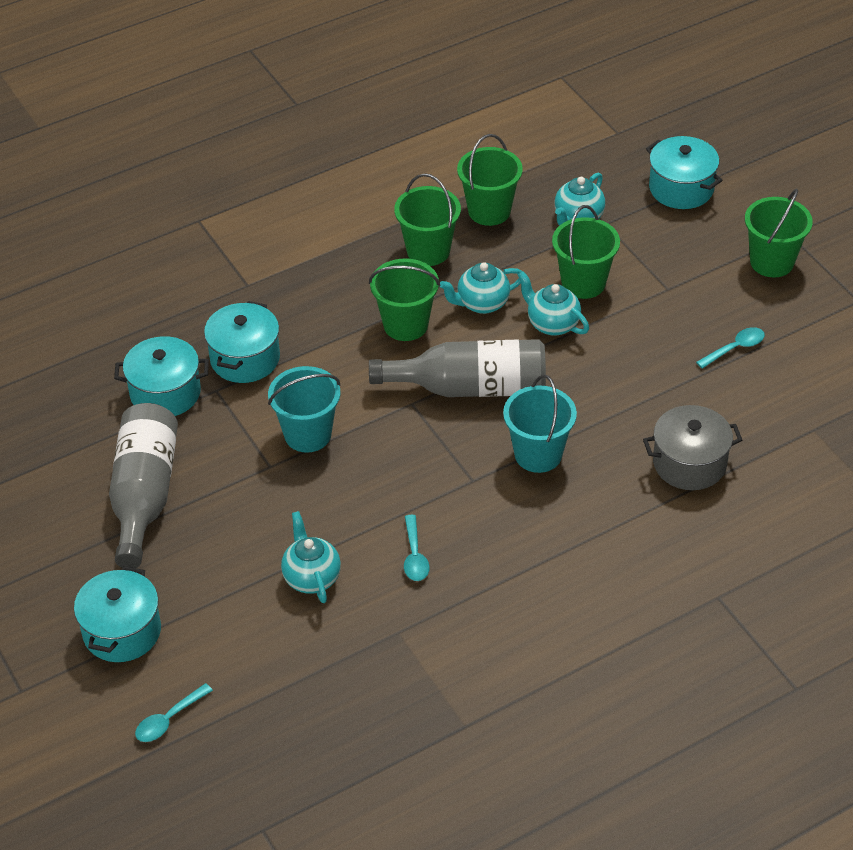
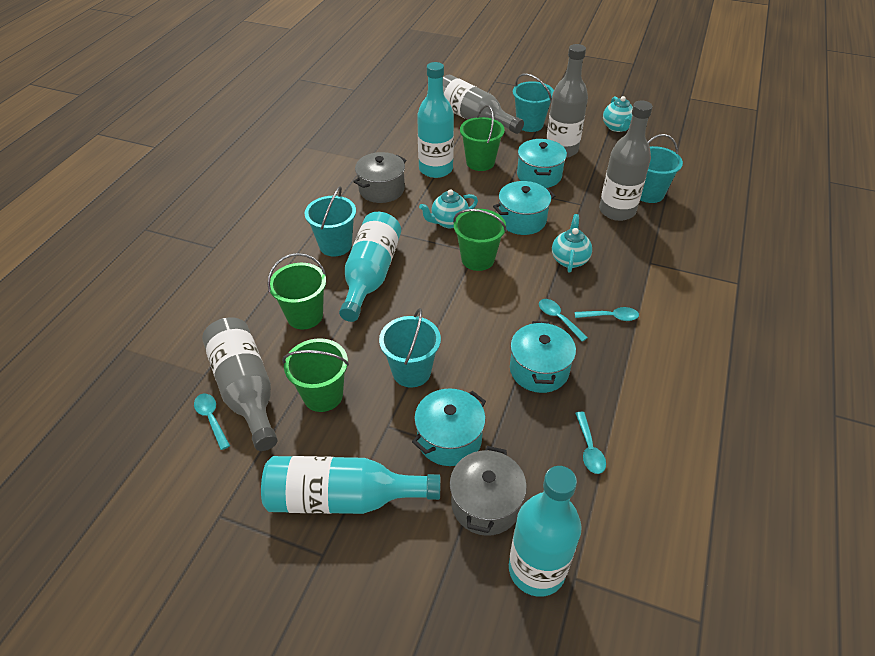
green bucket: 5 -> 4
grey bottle: 2 -> 4
grey pot: 1 -> 2
turquoise bottle: 0 -> 4
turquoise bucket: 2 -> 4
turquoise spoon: 3 -> 4
turquoise teapot: 4 -> 3

